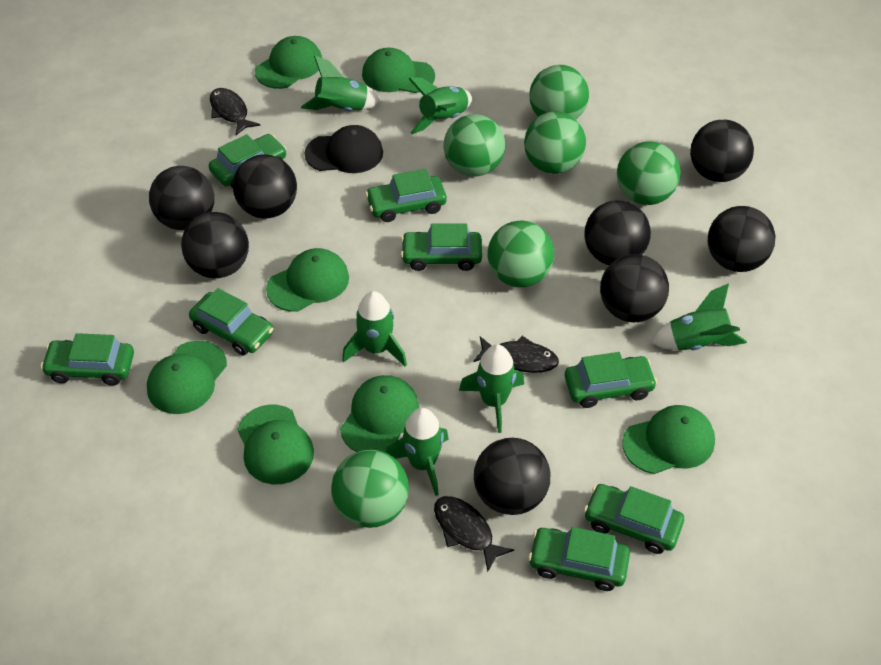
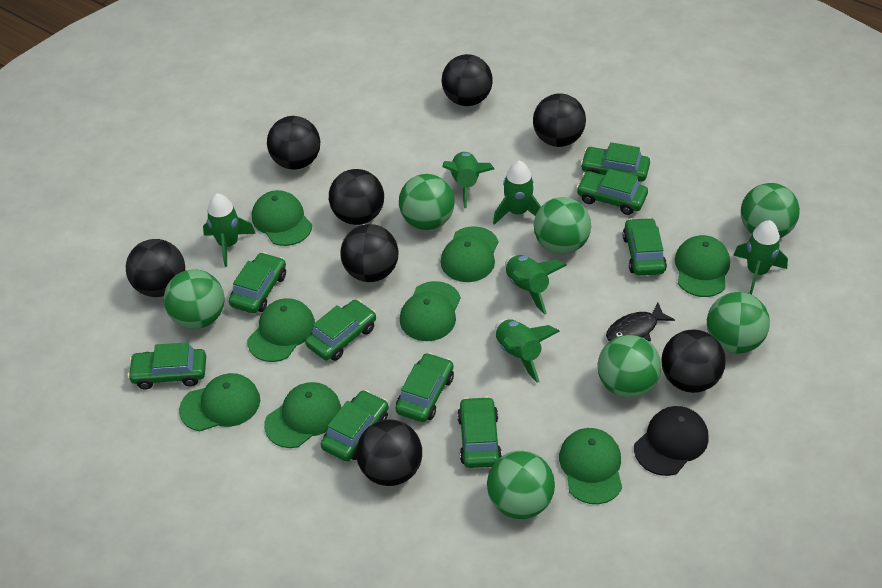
black fish: 3 -> 1
green ball: 6 -> 7
green cap: 7 -> 8
green car: 8 -> 9

